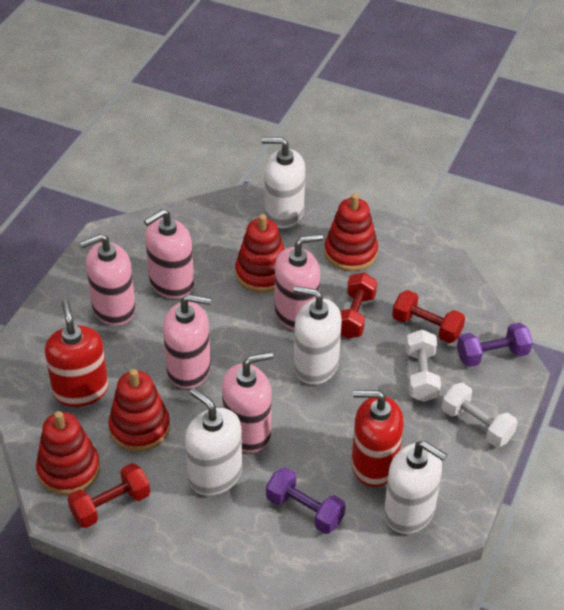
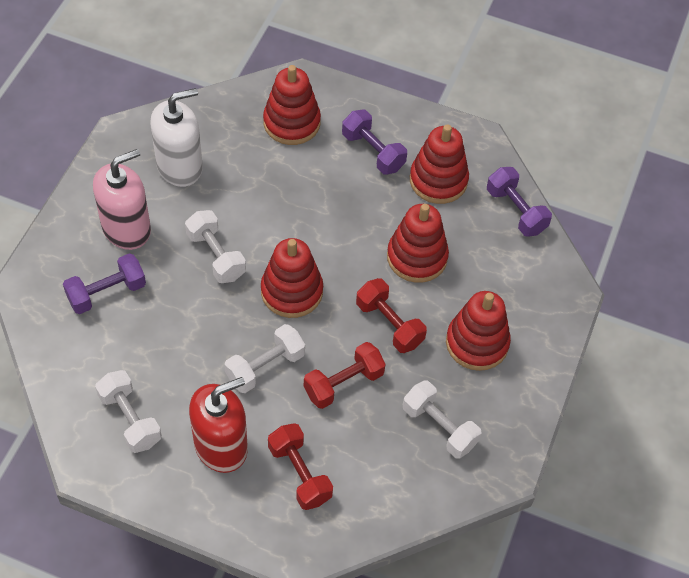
pink soap dispenser: 5 -> 1
purple dumbbell: 2 -> 3
red soap dispenser: 2 -> 1
red stacking toy: 4 -> 5
white dumbbell: 2 -> 4
white soap dispenser: 4 -> 1

